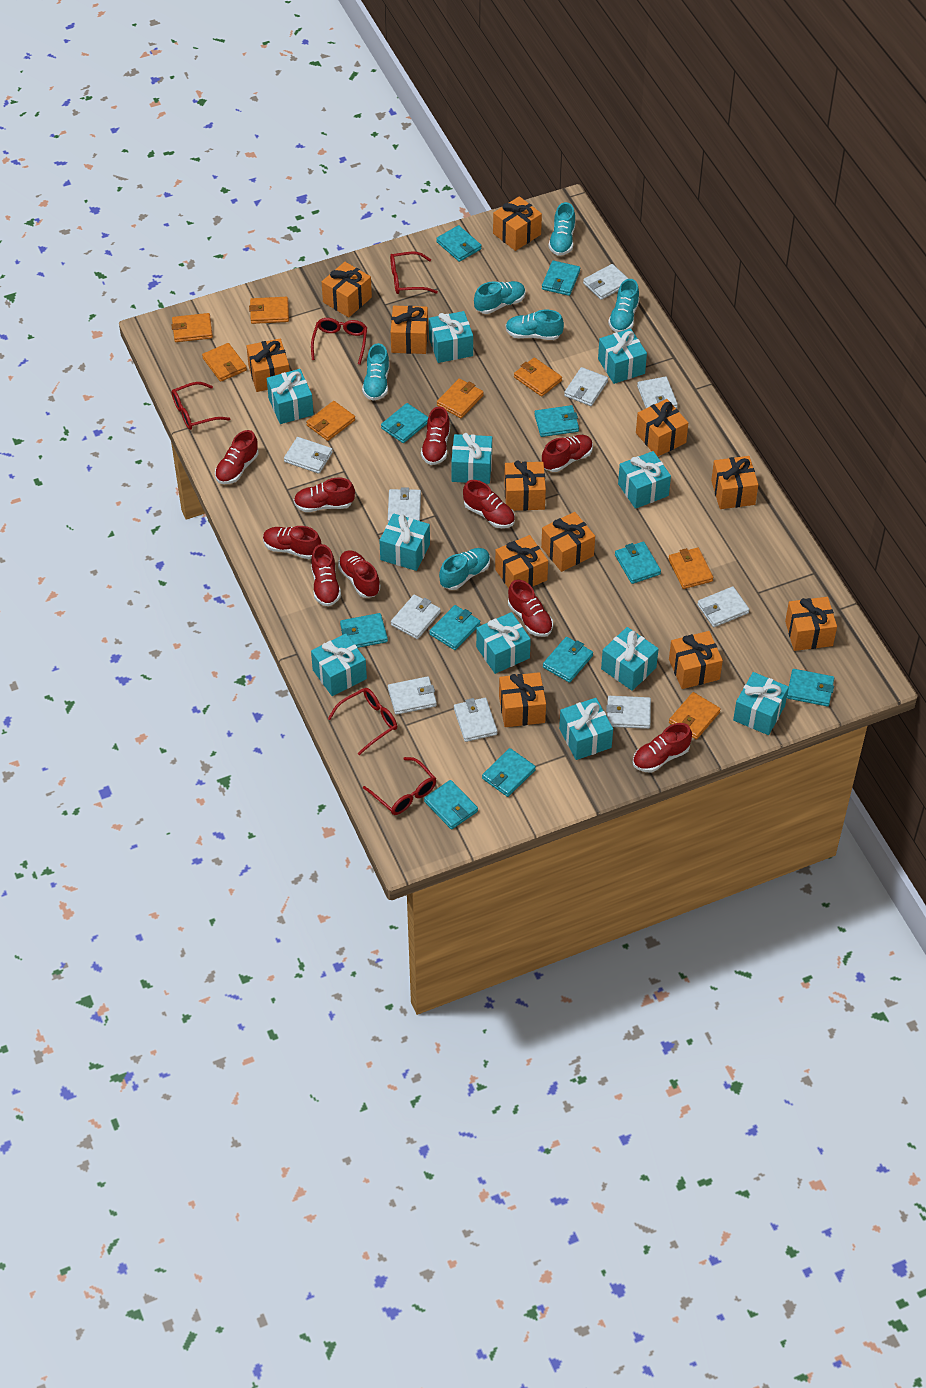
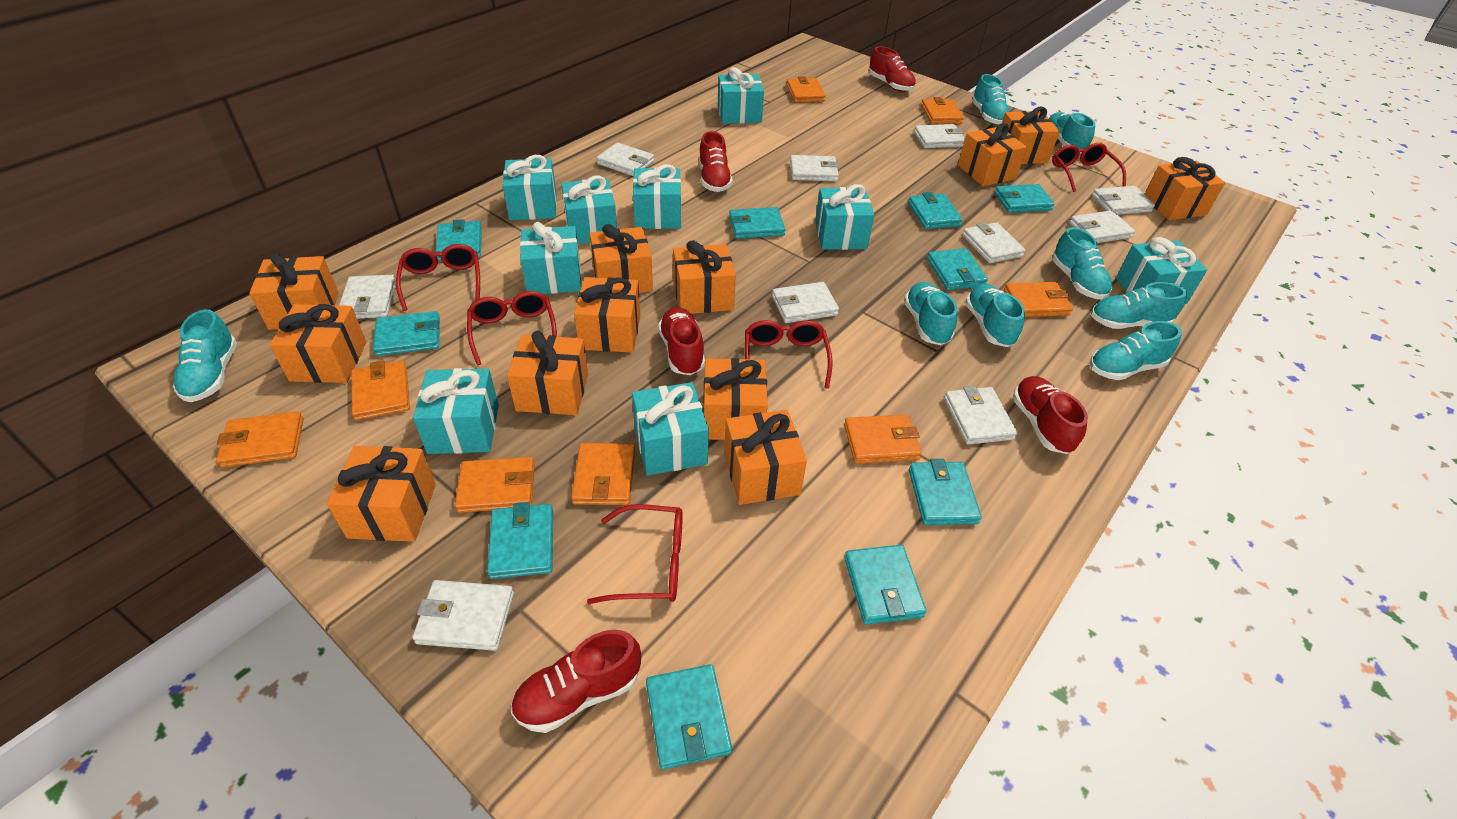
red shoe: 10 -> 5
turquoise gift: 11 -> 9
turquoise shoe: 6 -> 8
turquoise wallet: 11 -> 10

